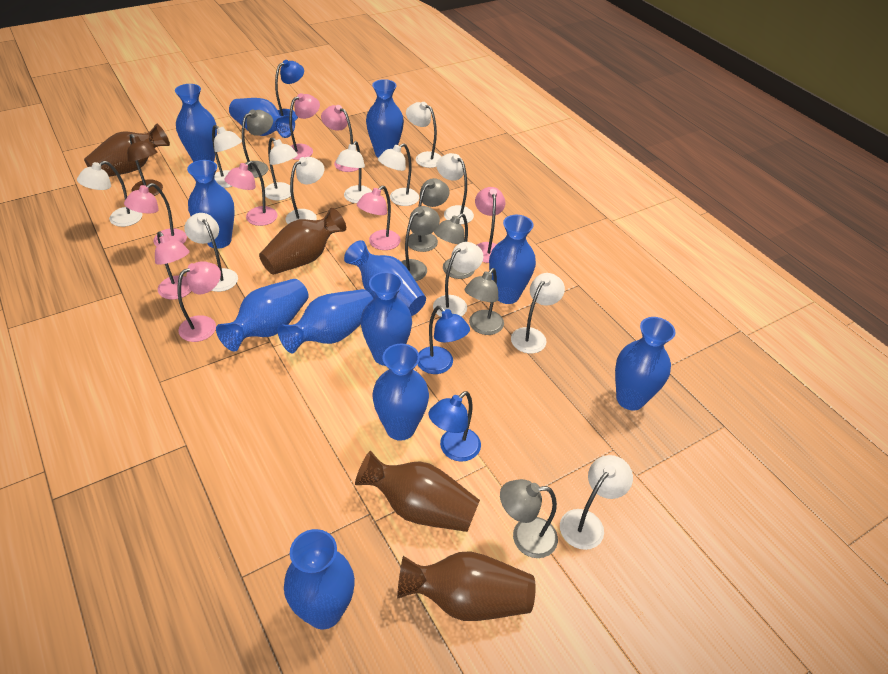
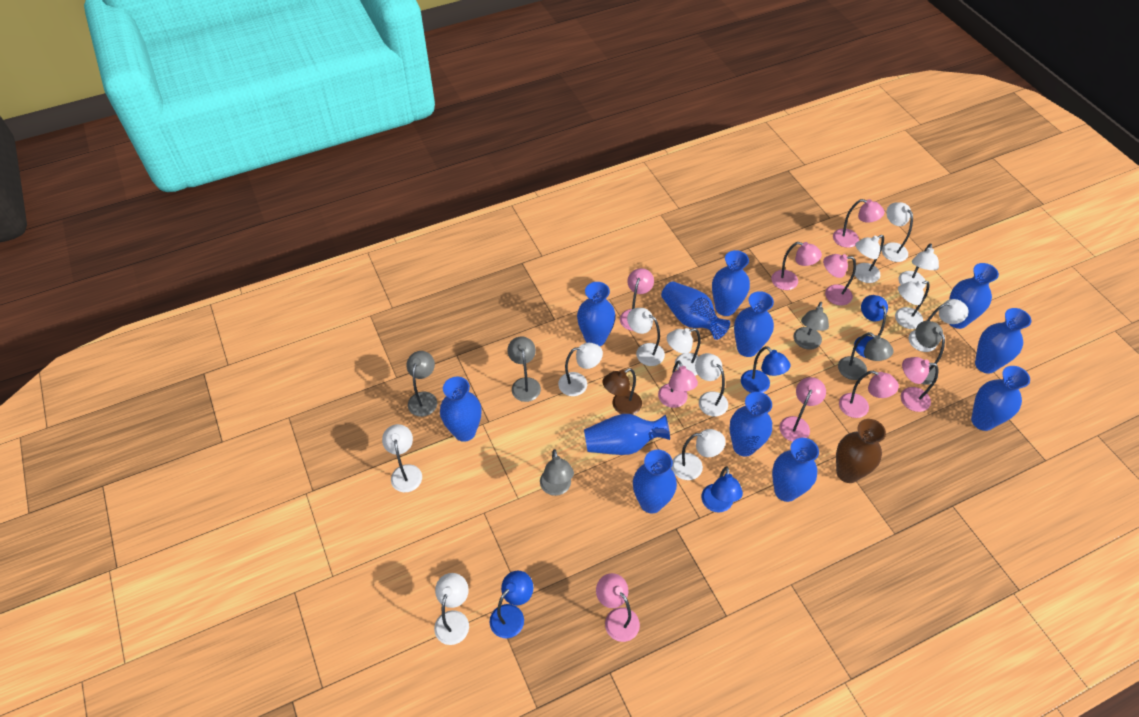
blue lamp: 3 -> 4
brown vase: 4 -> 1
pink lamp: 8 -> 9

